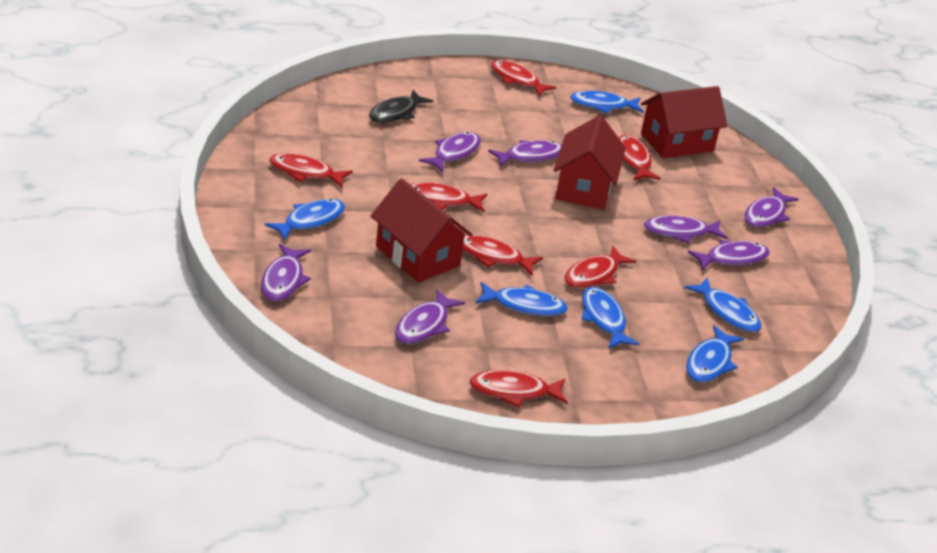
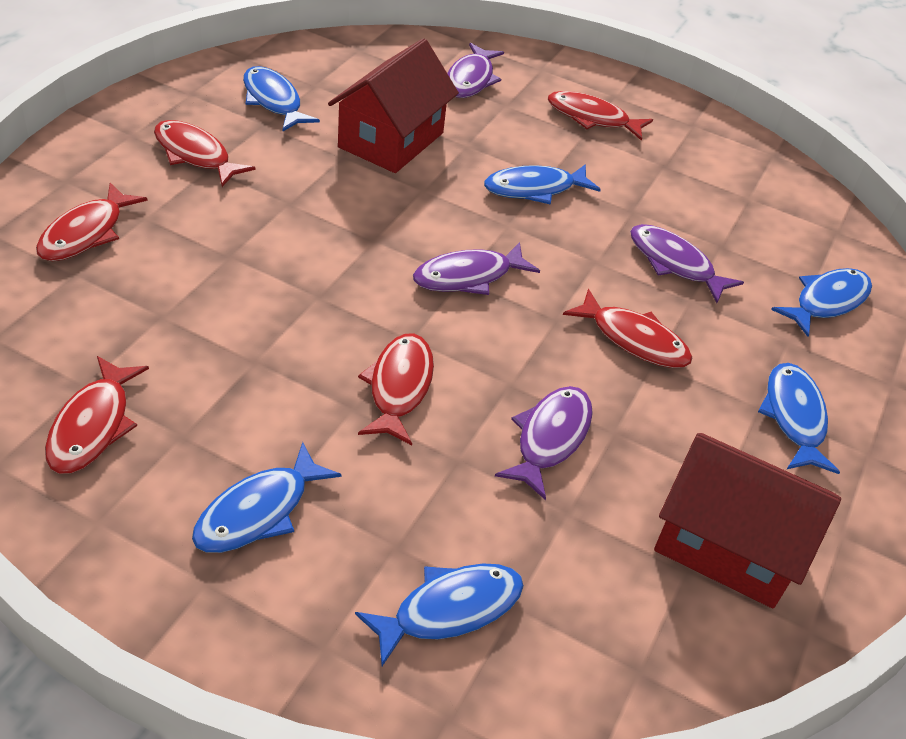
black fish: 1 -> 0
purple fish: 7 -> 4
red fish: 7 -> 6
red house: 3 -> 2

